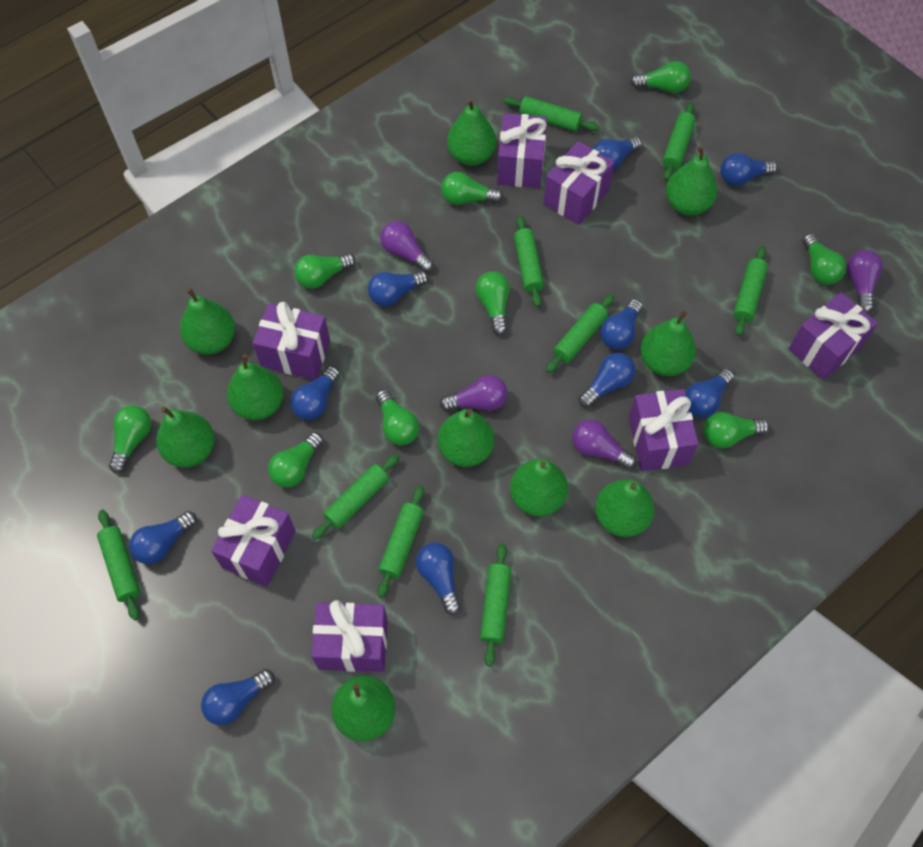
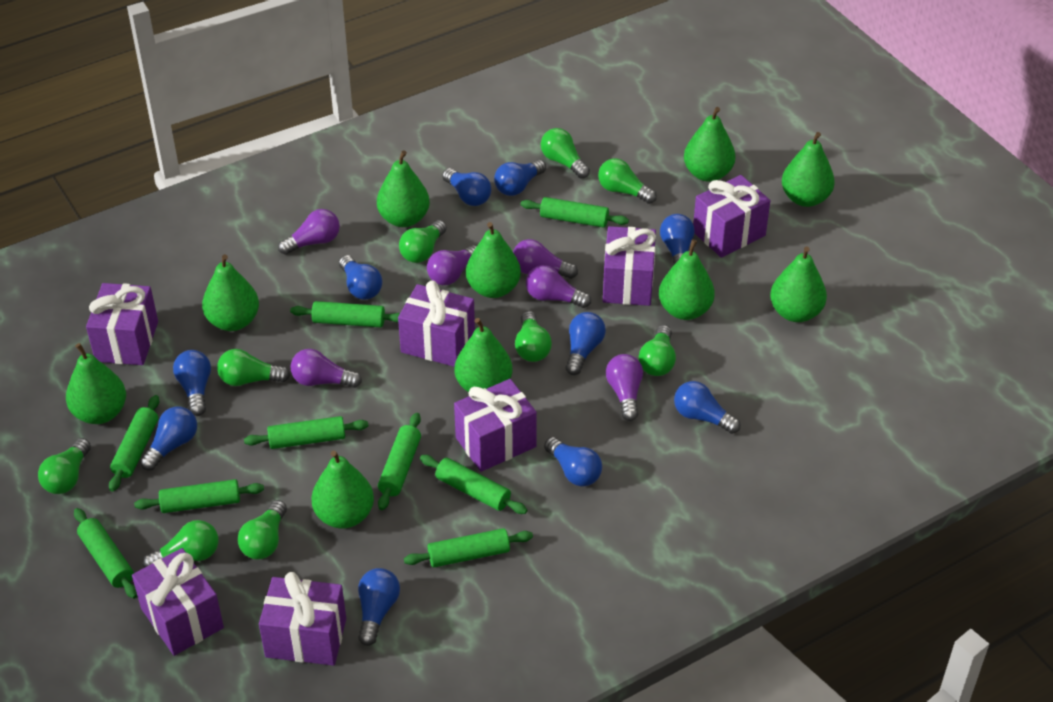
purple light bulb: 4 -> 6

